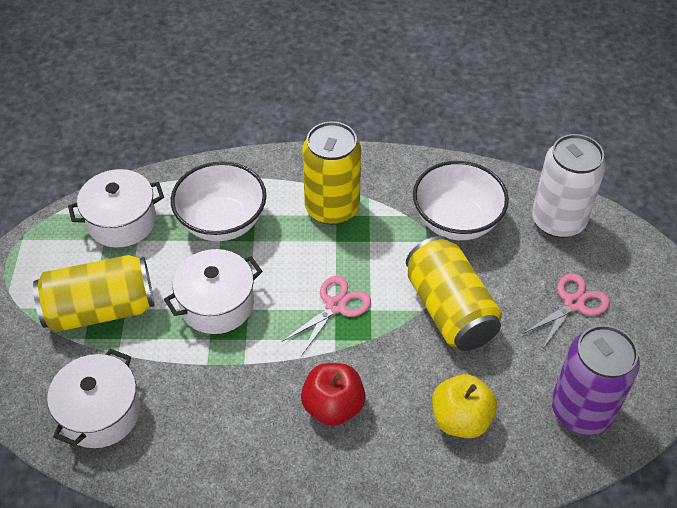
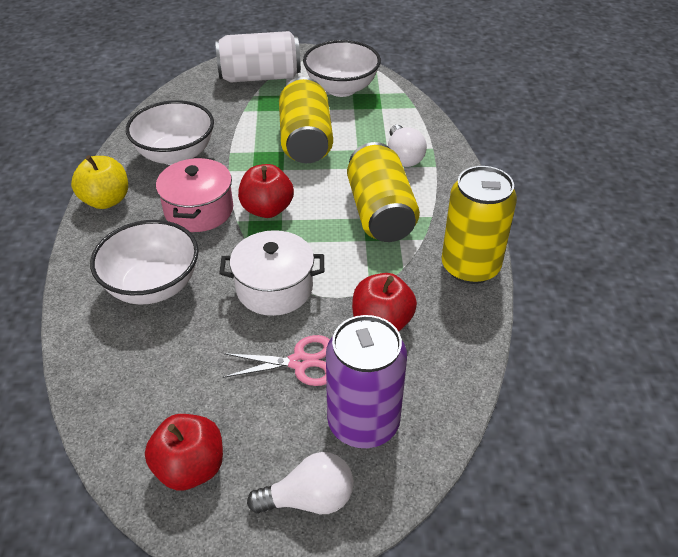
pink pot: 0 -> 1
pink scissors: 2 -> 1
red apple: 1 -> 3
white bowl: 2 -> 3
white light bulb: 0 -> 2
white pot: 3 -> 1

